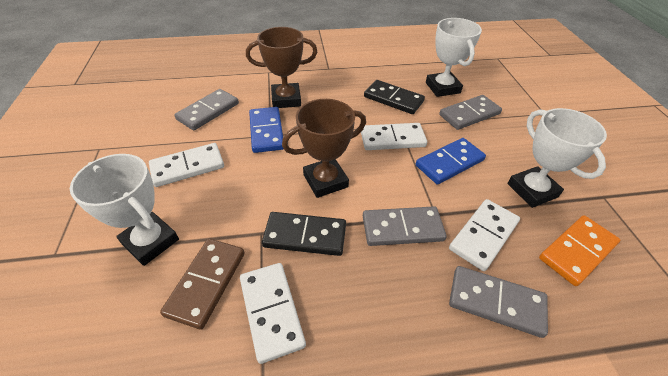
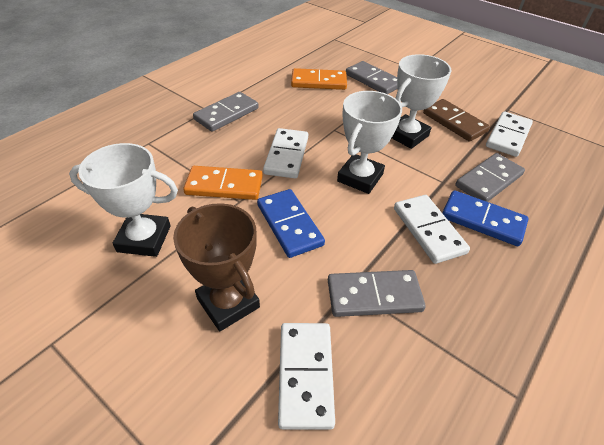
black domino: 2 -> 0
brown trophy: 2 -> 1
orange domino: 1 -> 2

